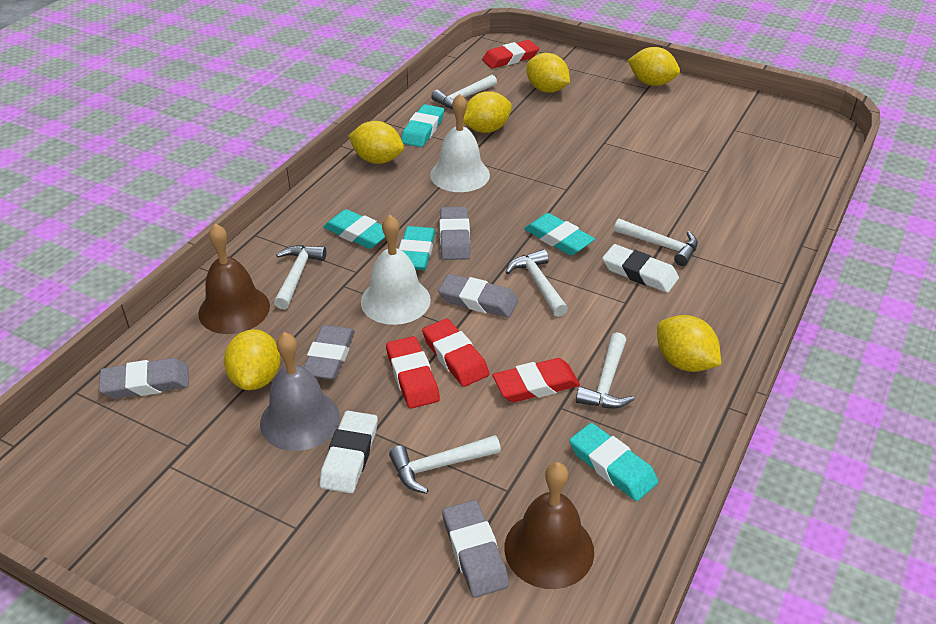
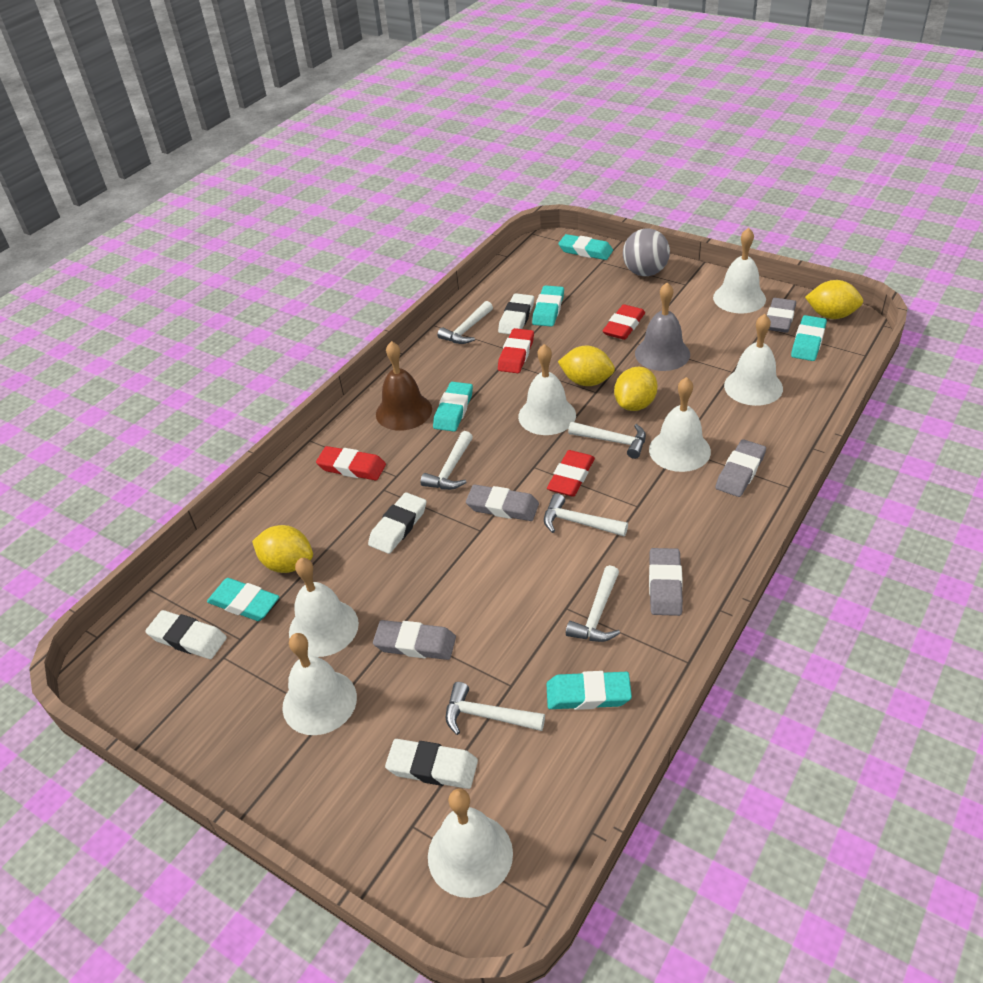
brown bell: 2 -> 1
grey ball: 0 -> 1
turquoise eraser: 5 -> 6
white bell: 2 -> 7
white eraser: 2 -> 4
yellow lemon: 6 -> 4

